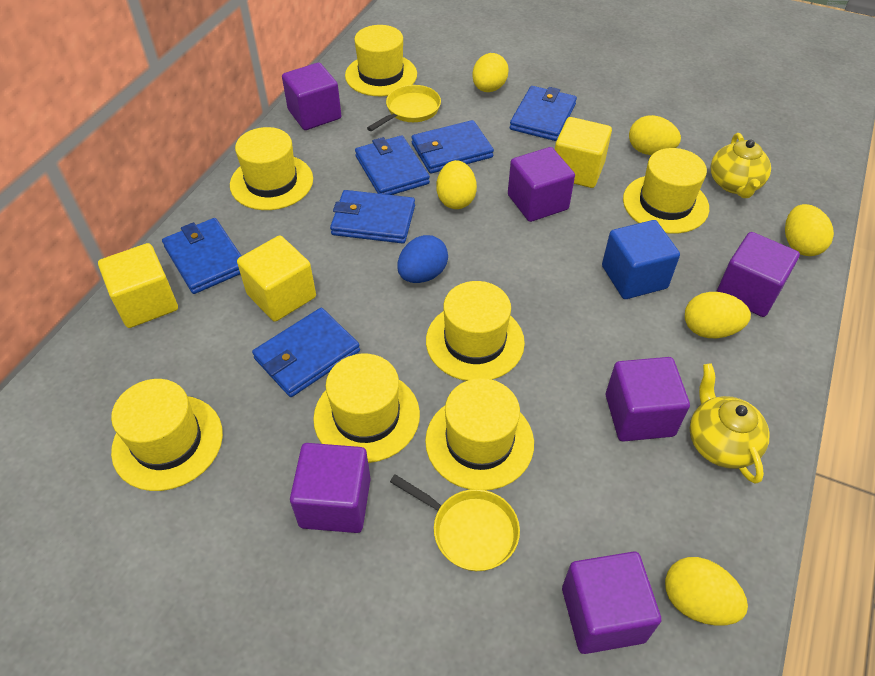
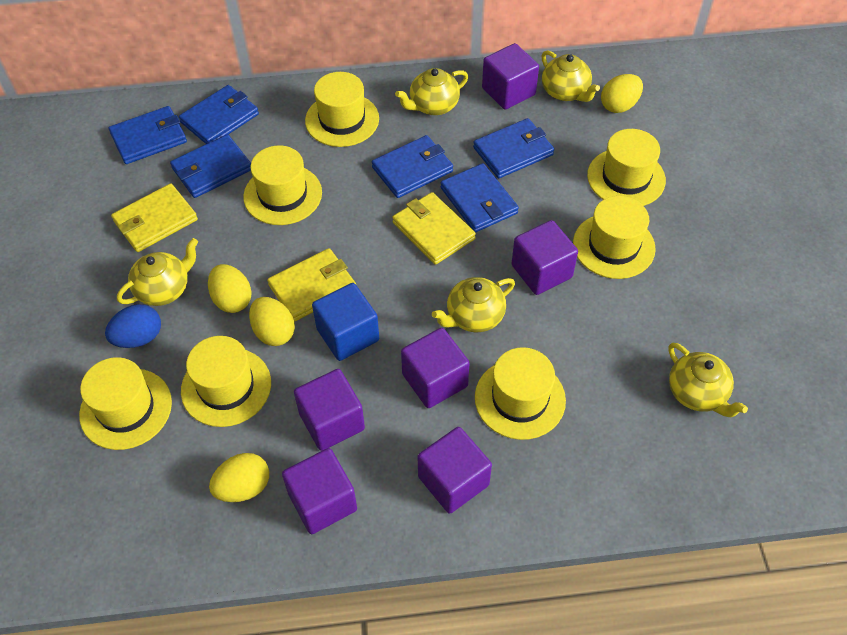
yellow cube: 3 -> 0
yellow egg: 6 -> 4
yellow pan: 2 -> 0
yellow teapot: 2 -> 5
yellow wallet: 0 -> 3

